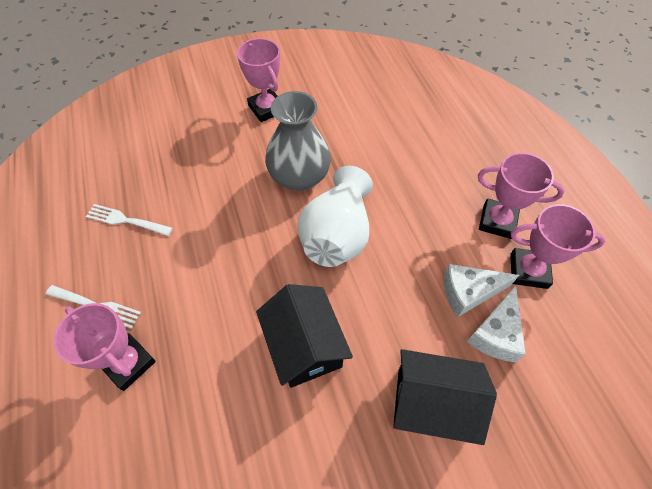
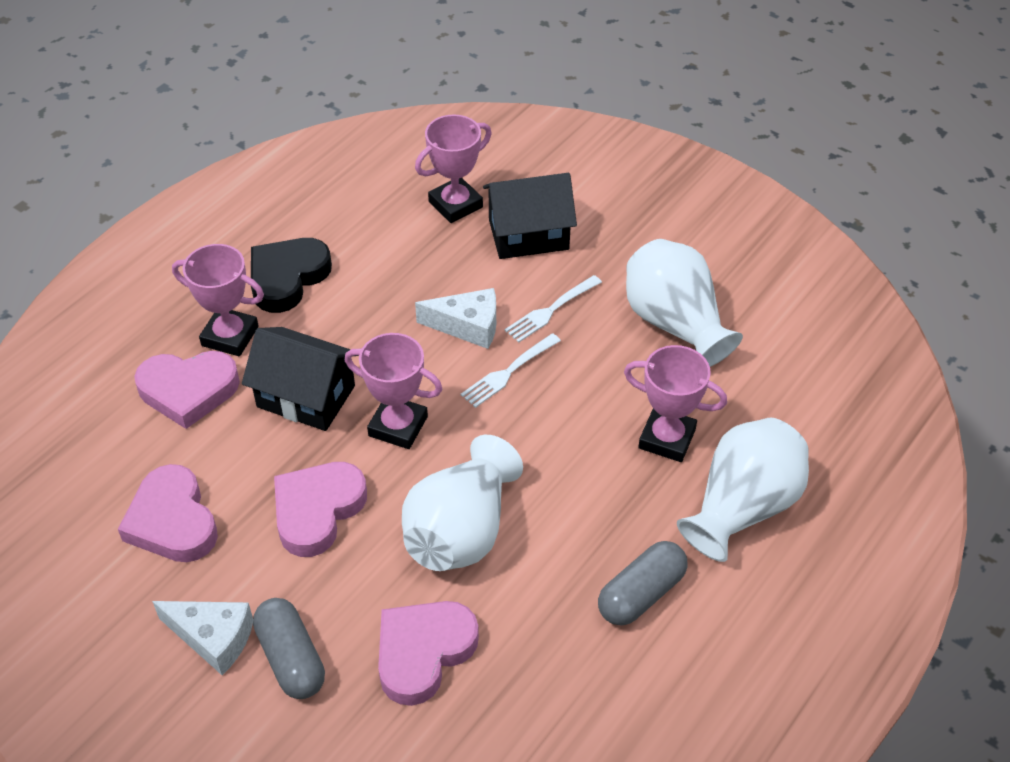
black heart: 0 -> 1
grey capsule: 0 -> 2
grey vase: 1 -> 0
pink heart: 0 -> 4
white vase: 1 -> 3

